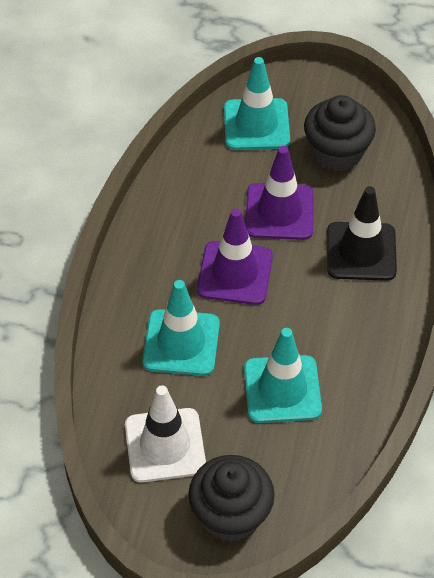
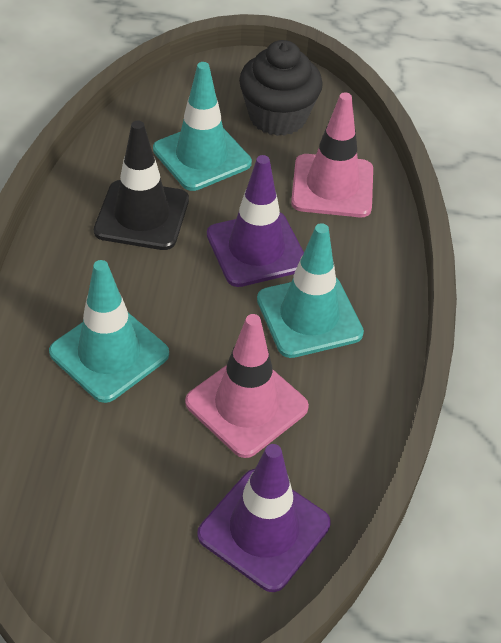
black cupcake: 2 -> 1
pink traffic cone: 0 -> 2
white traffic cone: 1 -> 0

